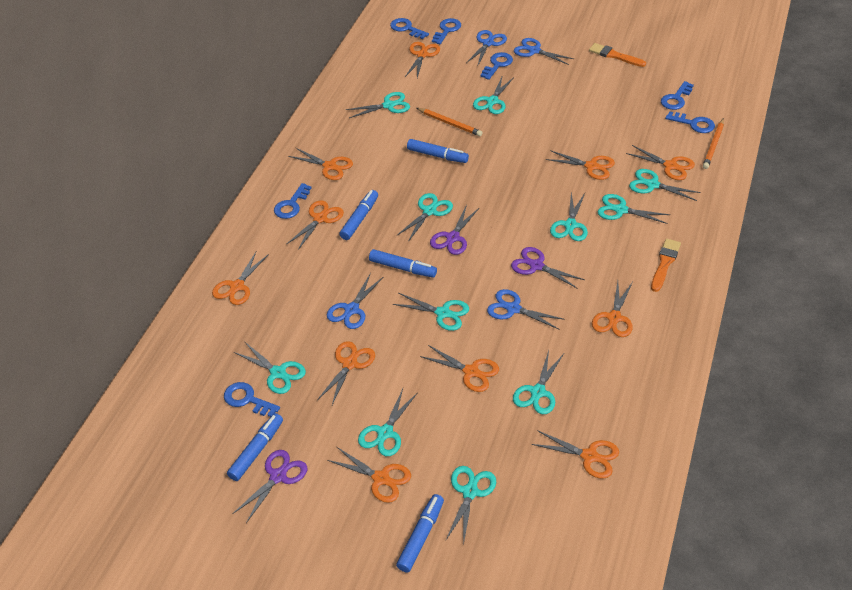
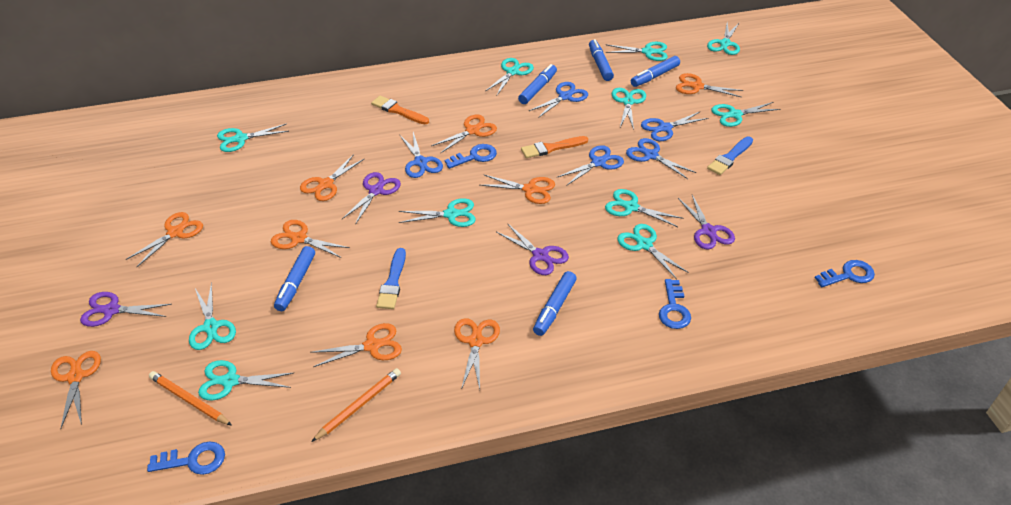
blue brush: 0 -> 2
blue key: 7 -> 4
blue scissors: 4 -> 5
orange scissors: 11 -> 9
purple scissors: 3 -> 4

